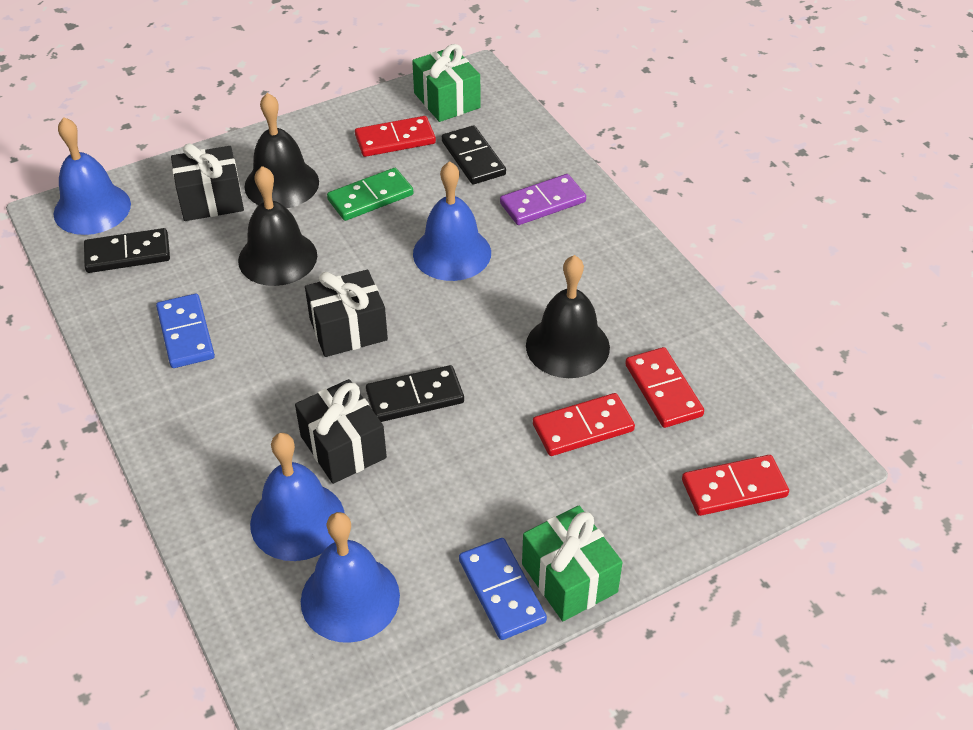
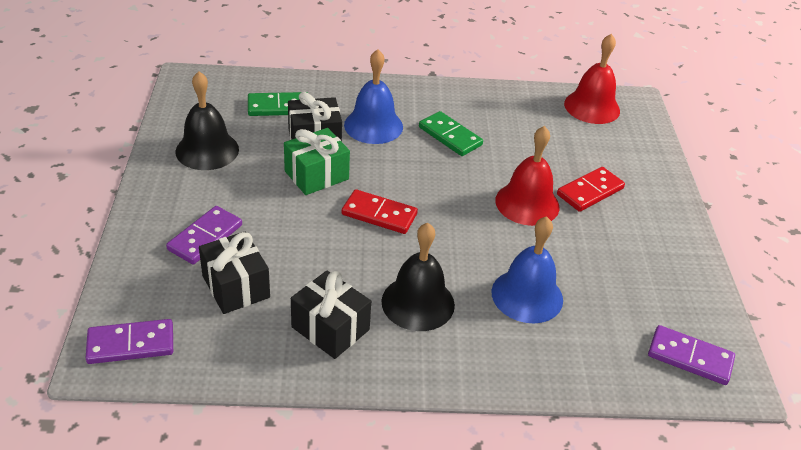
black bell: 3 -> 2
black domino: 3 -> 0
blue bell: 4 -> 2
blue domino: 2 -> 0
green domino: 1 -> 2
green gift: 2 -> 1
purple domino: 1 -> 3
red bell: 0 -> 2
red domino: 4 -> 2

